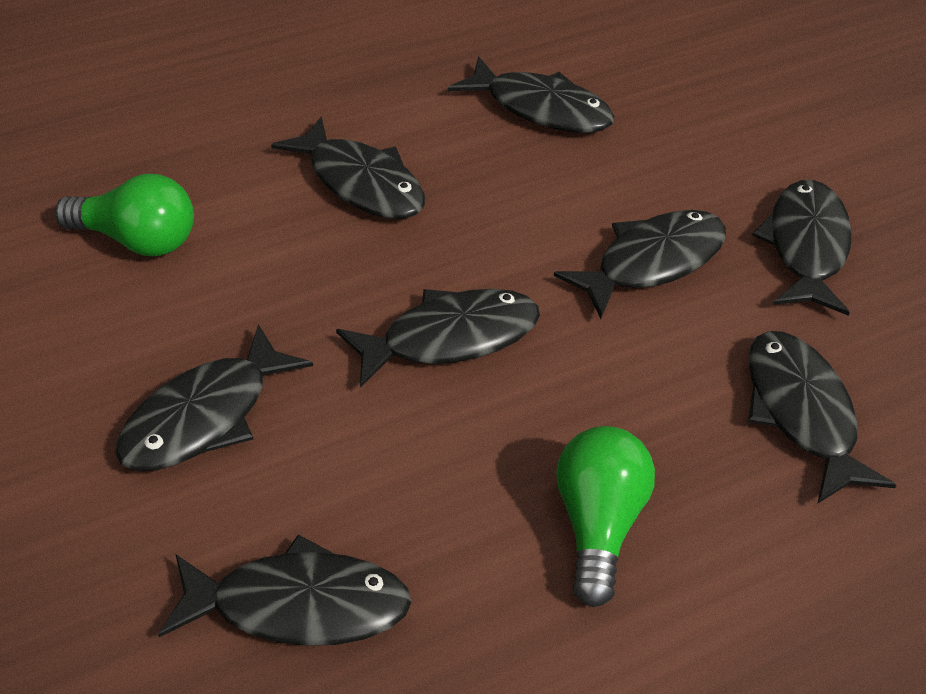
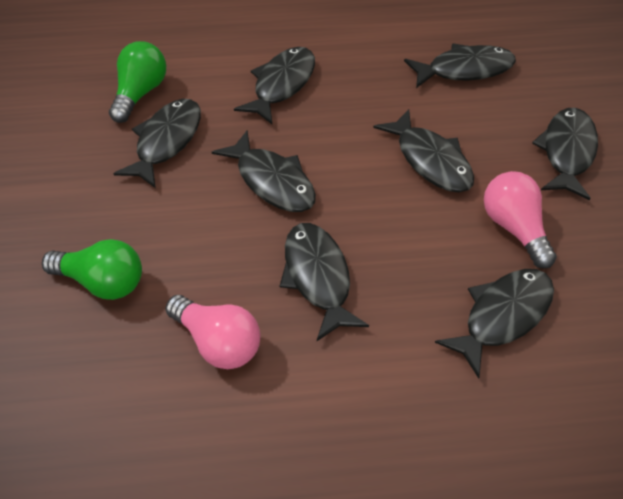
pink light bulb: 0 -> 2

